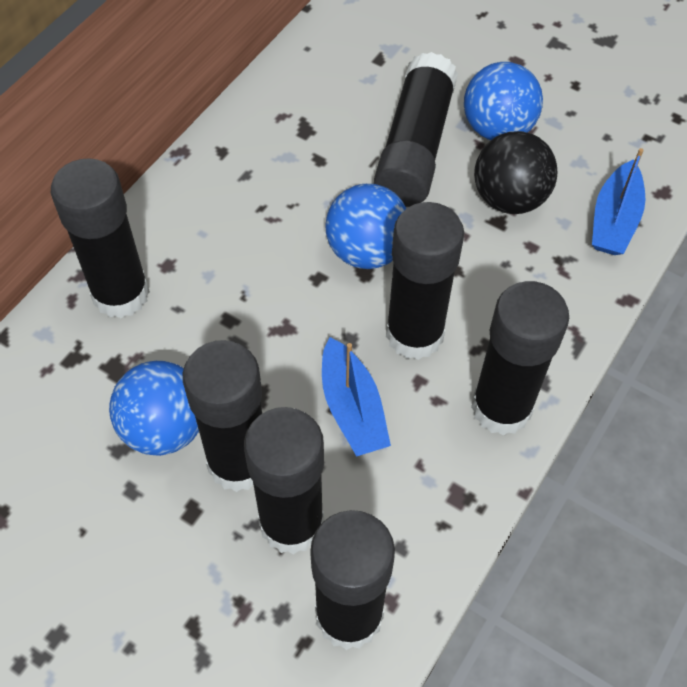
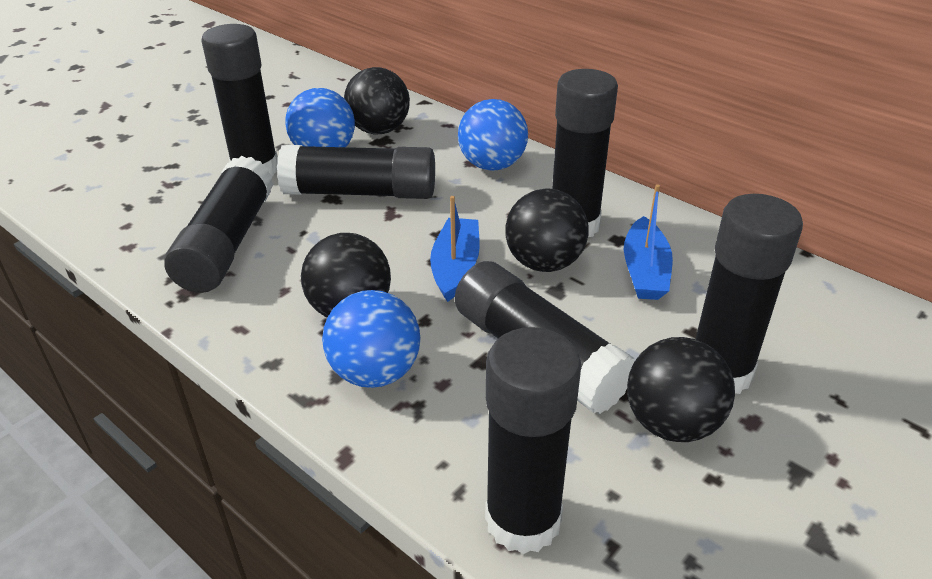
black ball: 1 -> 4

